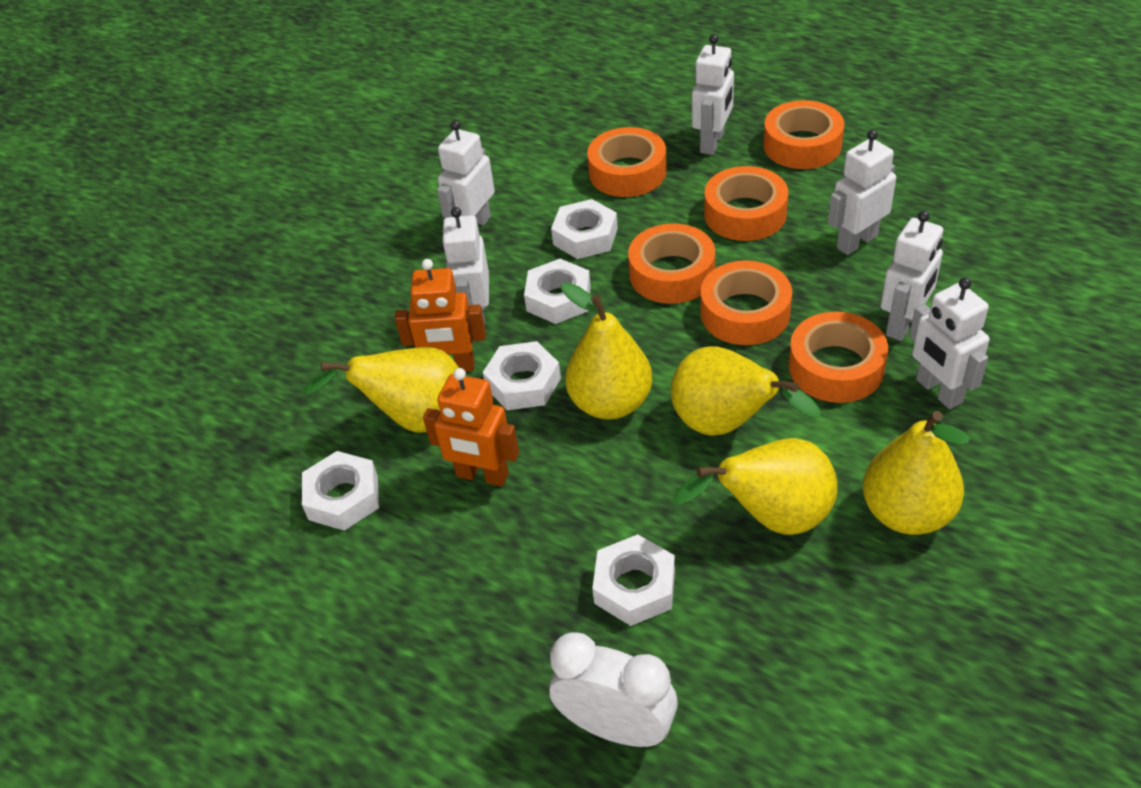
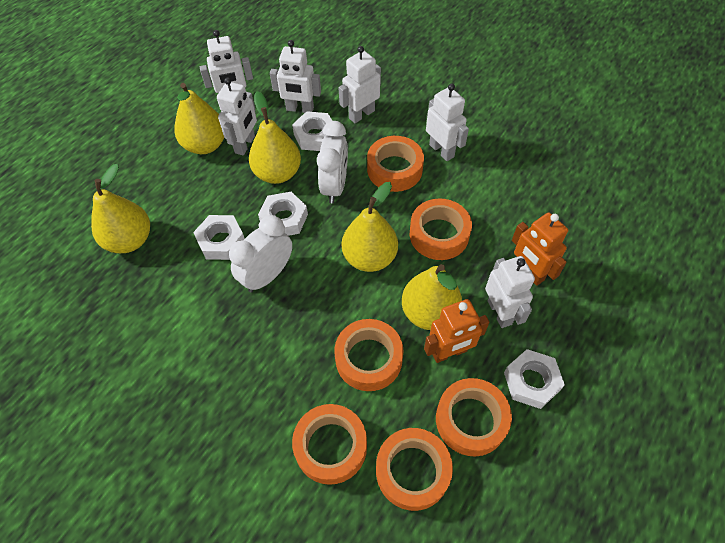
white clock: 1 -> 2
white nut: 5 -> 4

